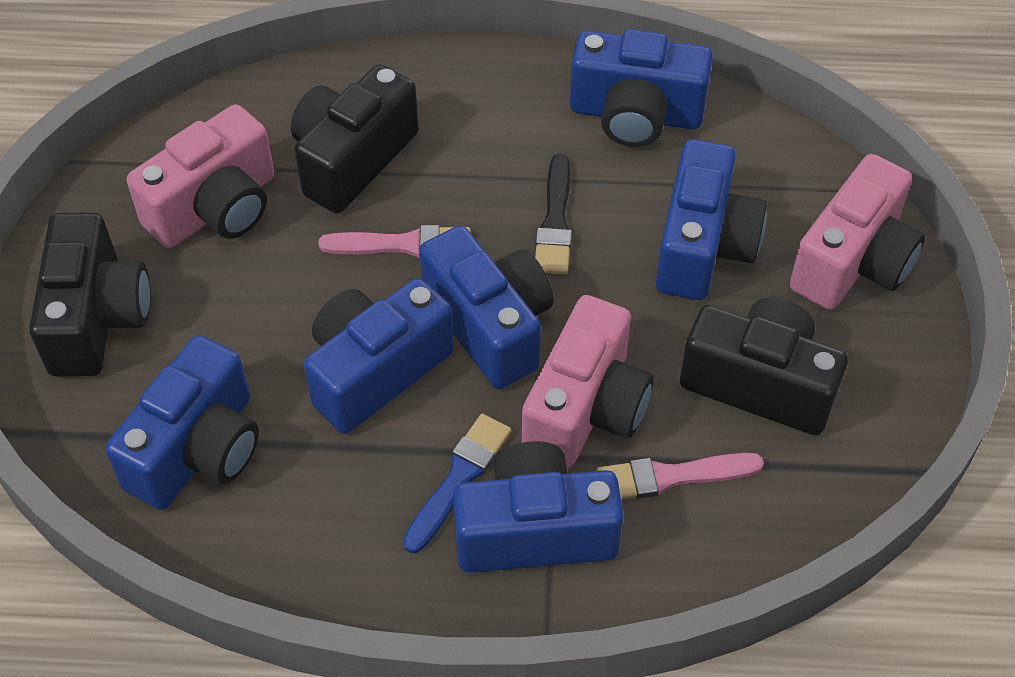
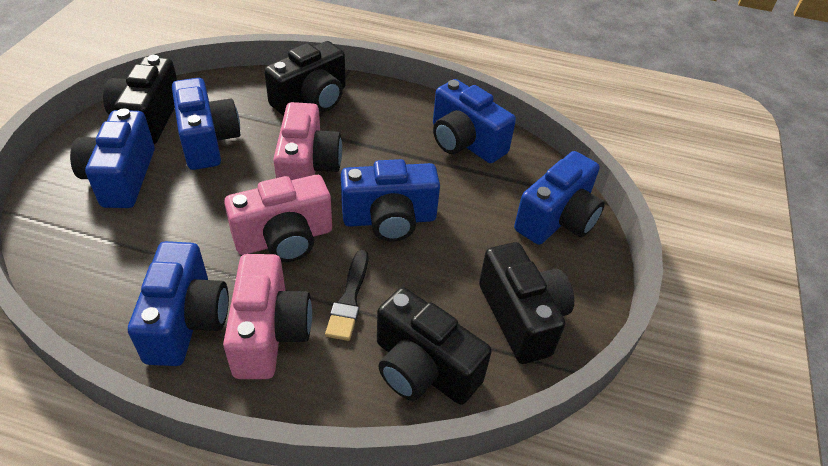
black camera: 3 -> 4
blue brush: 1 -> 0
pink brush: 2 -> 0

